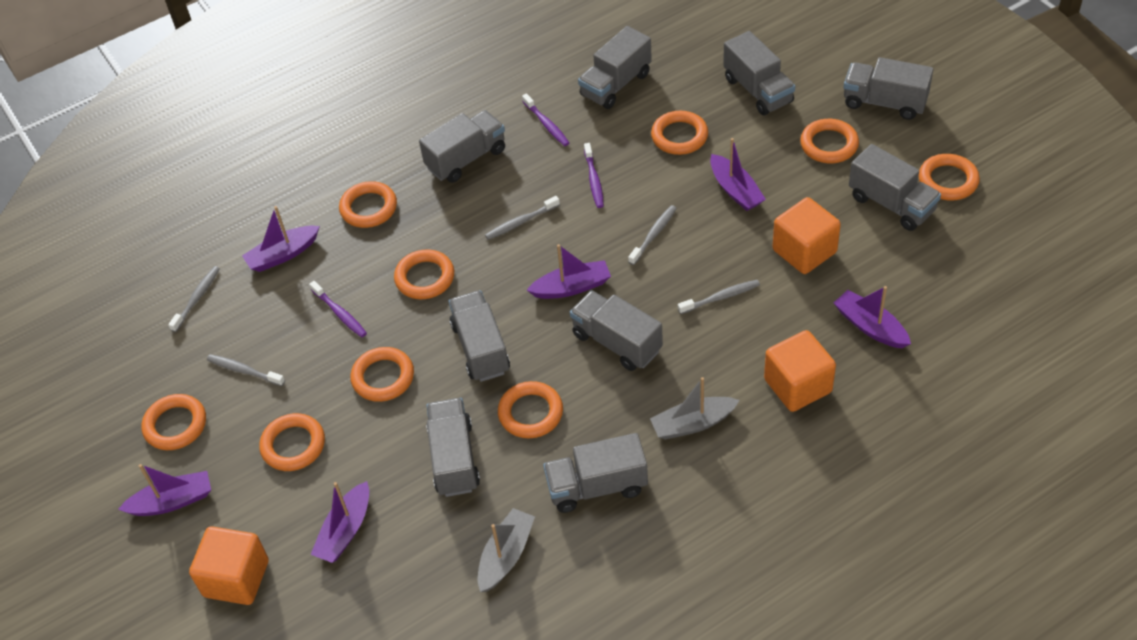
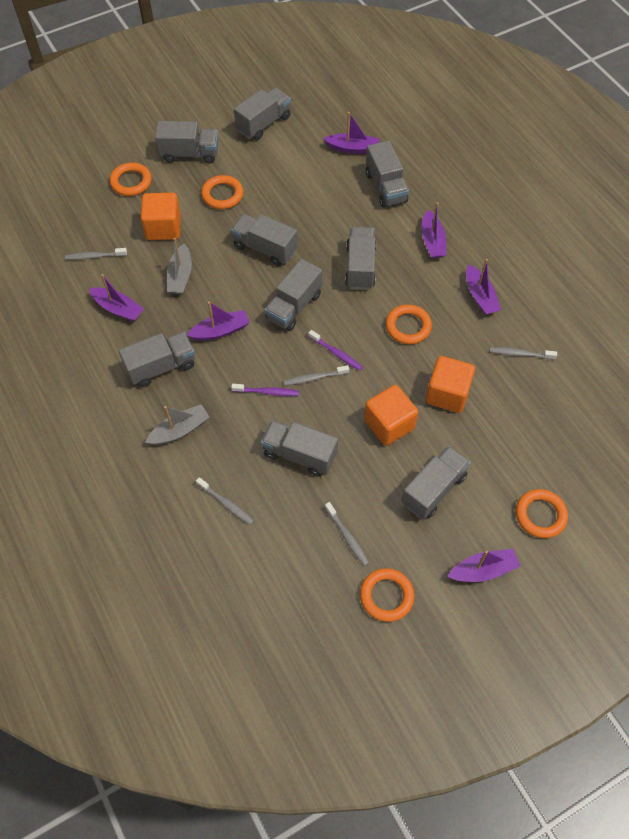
orange ring: 9 -> 5
purple toothbrush: 3 -> 2

